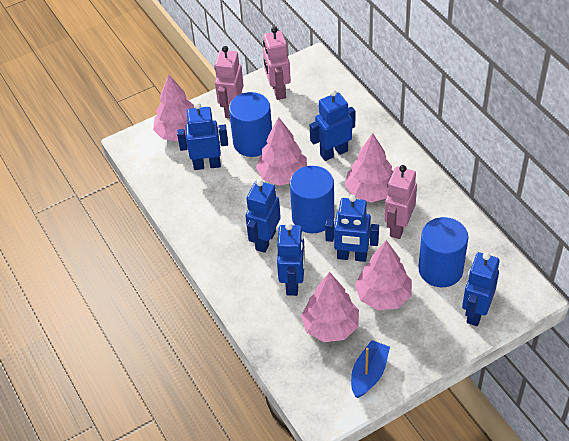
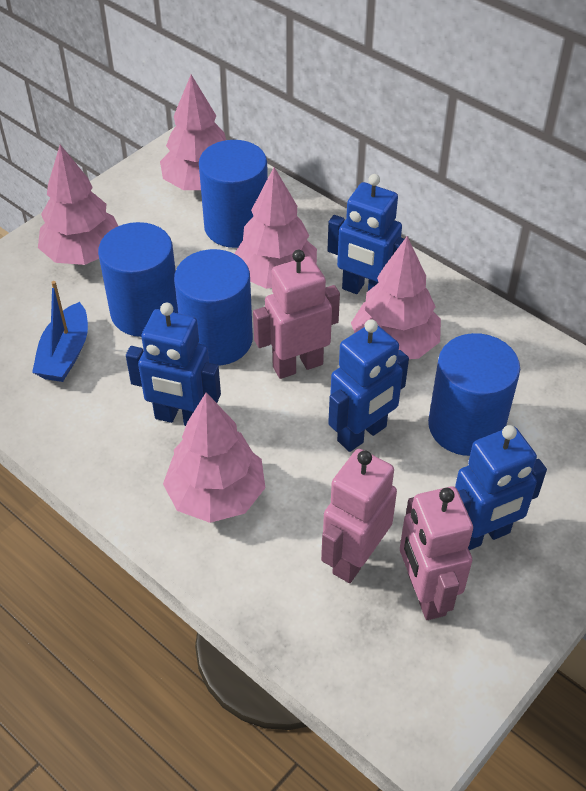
blue cylinder: 3 -> 4
blue robot: 6 -> 4

